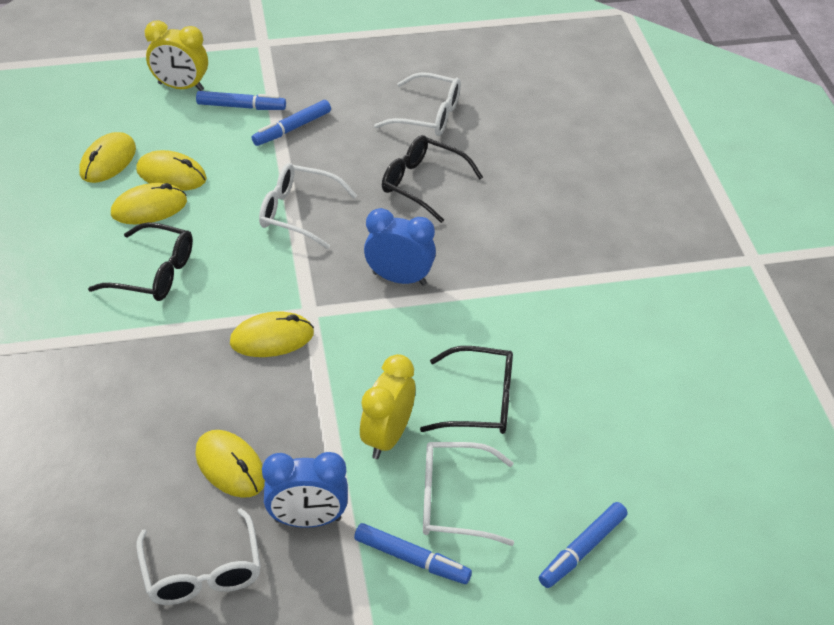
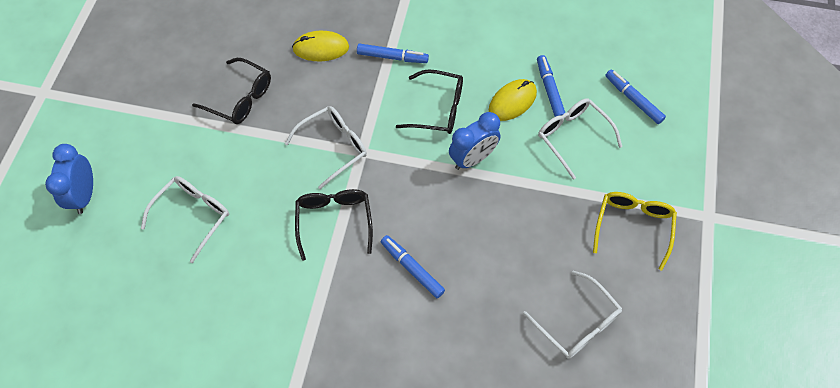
yellow clock: 2 -> 0
yellow glasses: 0 -> 1
yellow mouse: 5 -> 2

